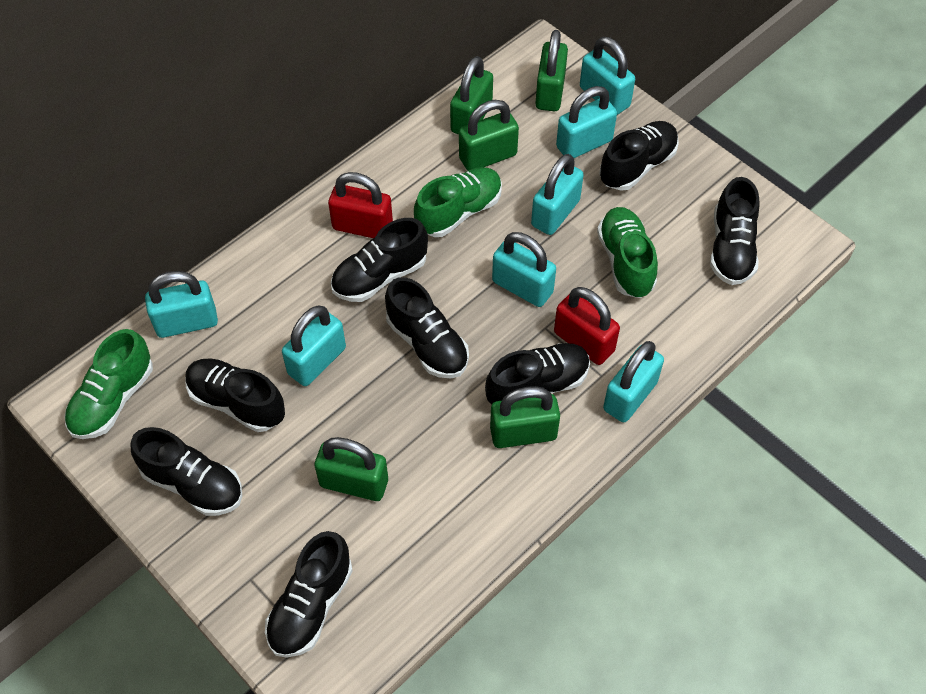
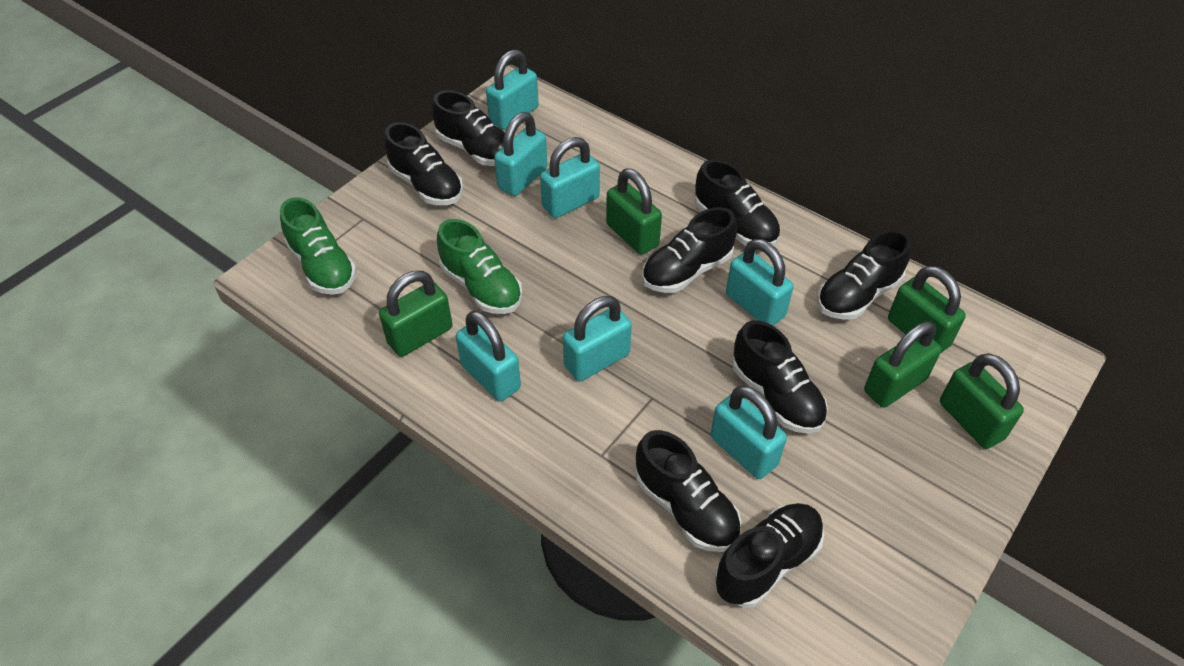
green shoe: 3 -> 2
red padlock: 2 -> 0

